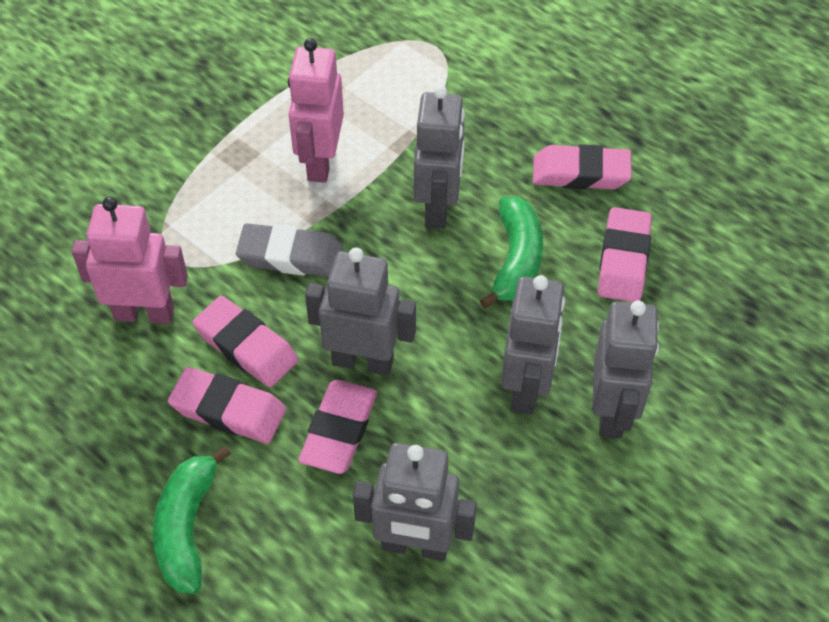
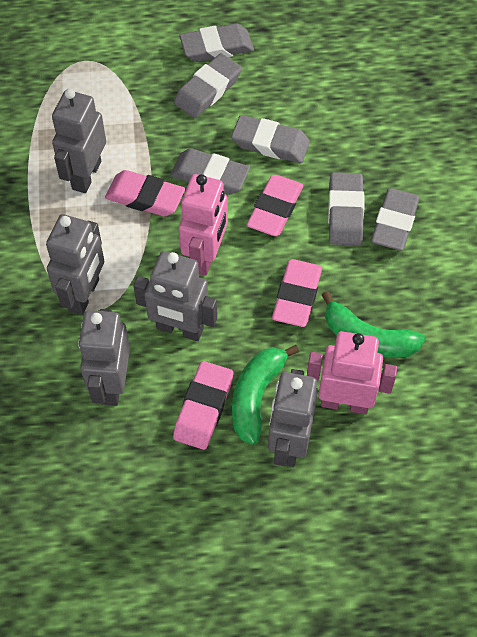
grey eraser: 1 -> 6
pink eraser: 5 -> 4

